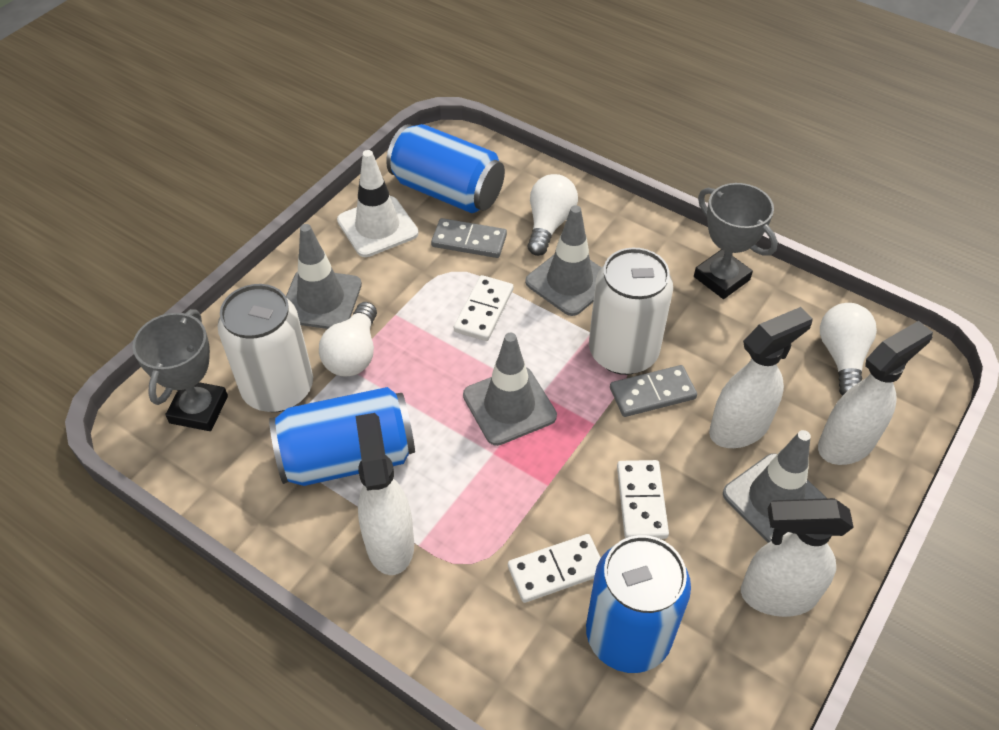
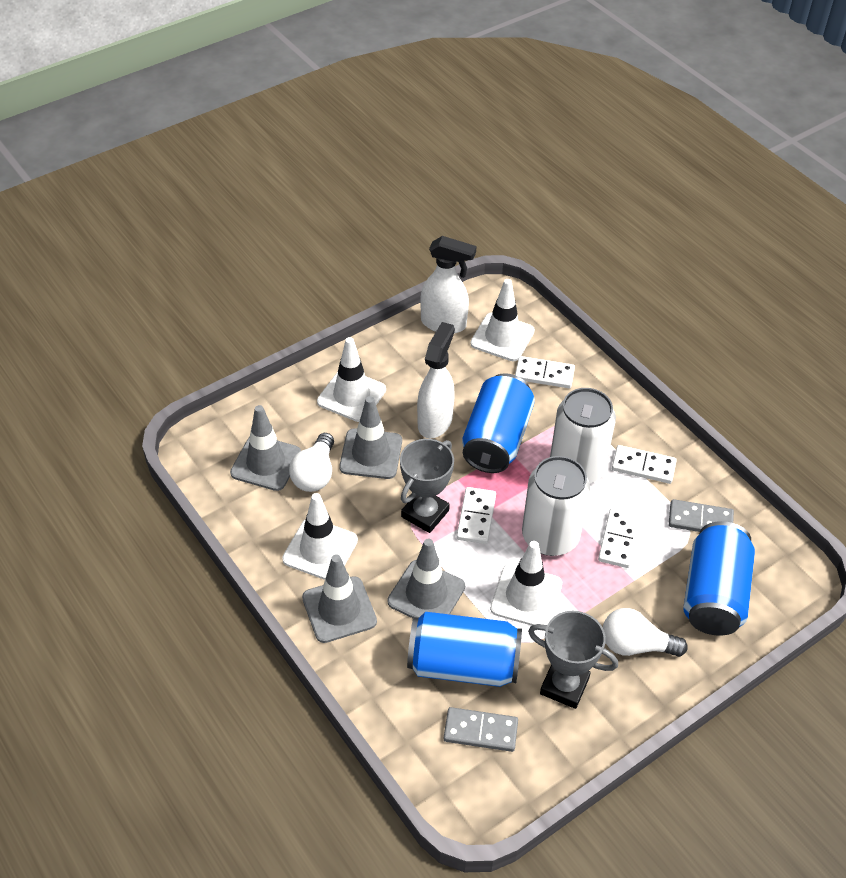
white domino: 3 -> 4
white light bulb: 3 -> 2
white spray bottle: 4 -> 2
white traffic cone: 1 -> 4

